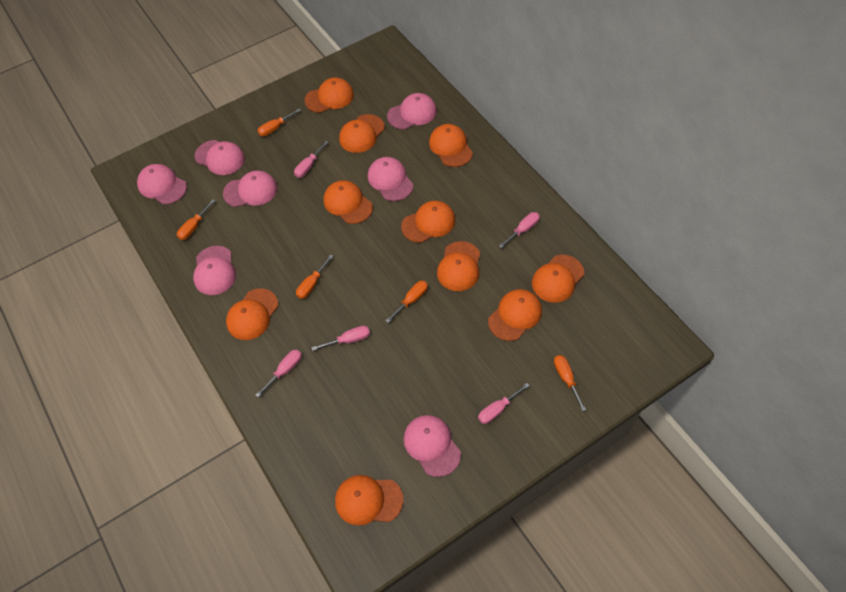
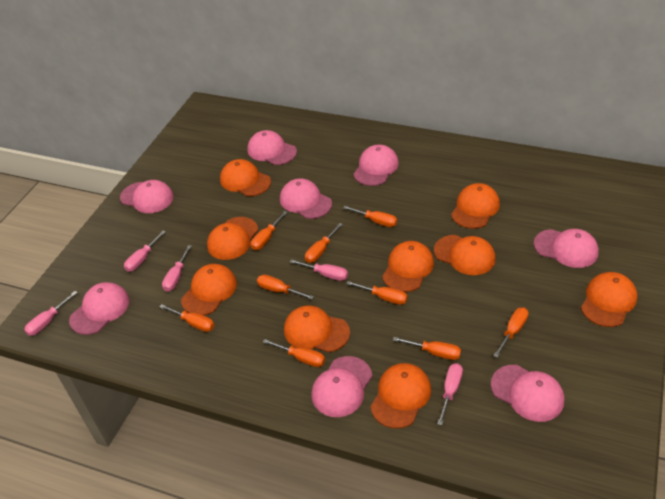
orange cap: 10 -> 9
orange screwdriver: 5 -> 9
pink cap: 7 -> 8

